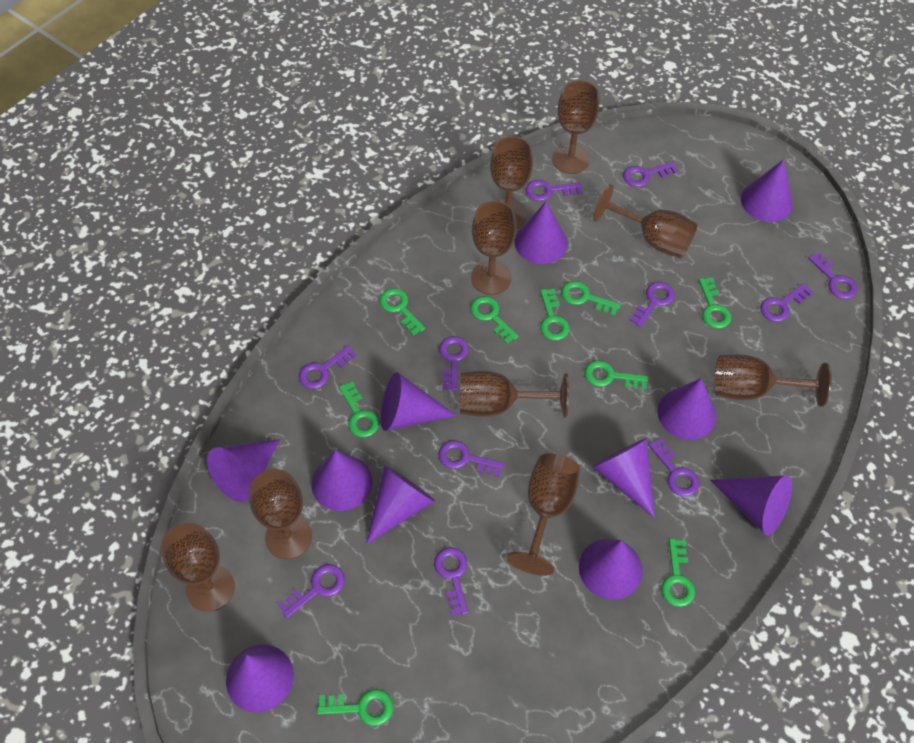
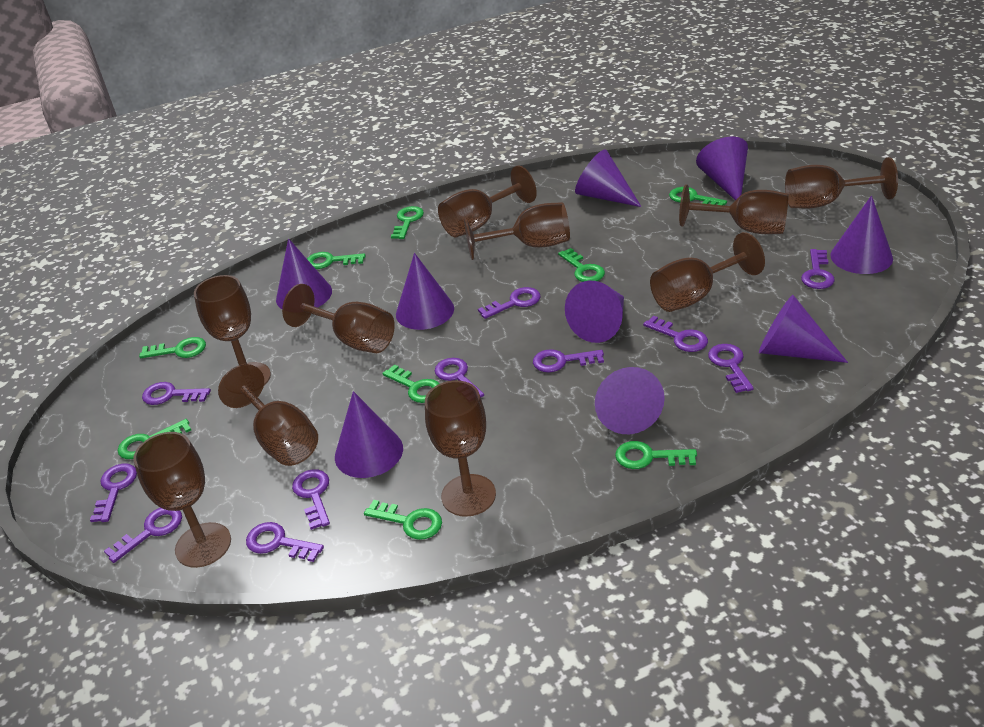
brown goblet: 9 -> 10
purple cone: 11 -> 9

